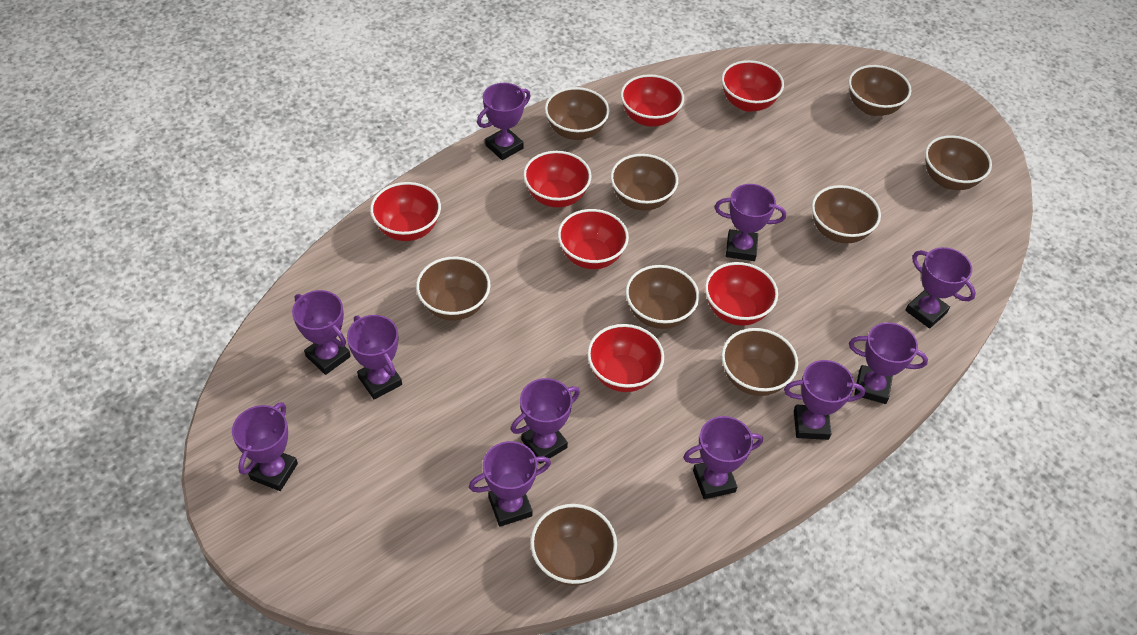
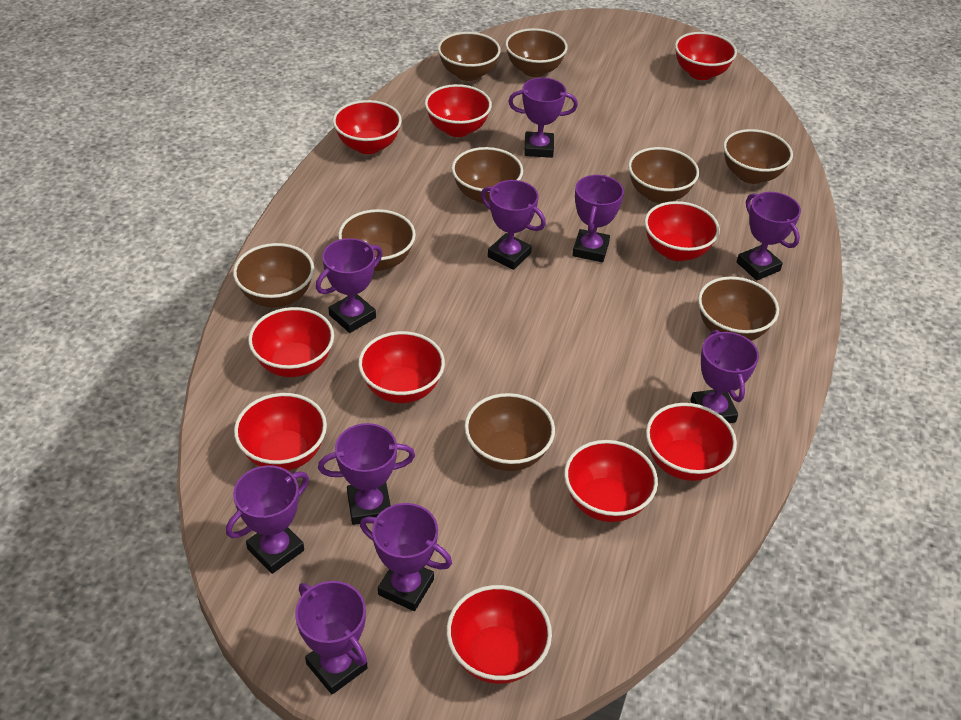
purple trophy: 11 -> 10
red bowl: 7 -> 10

